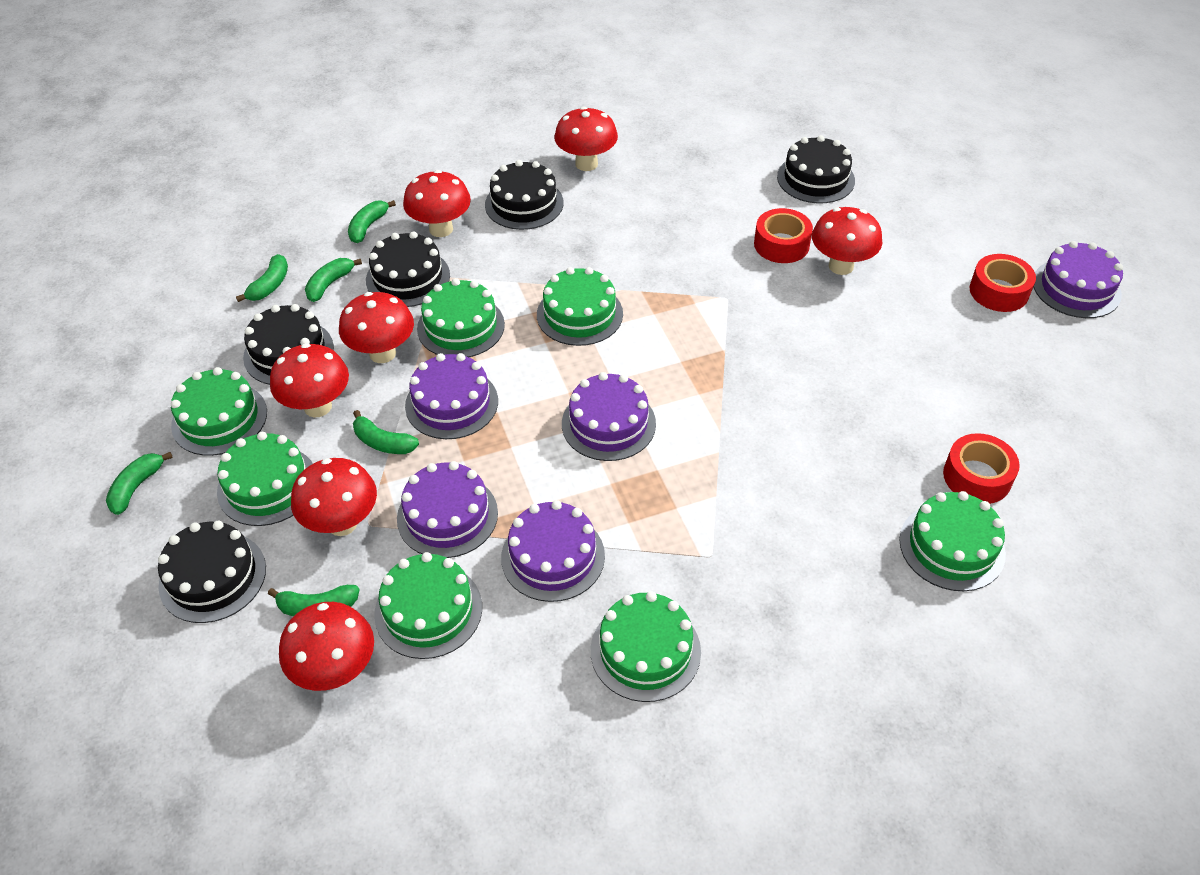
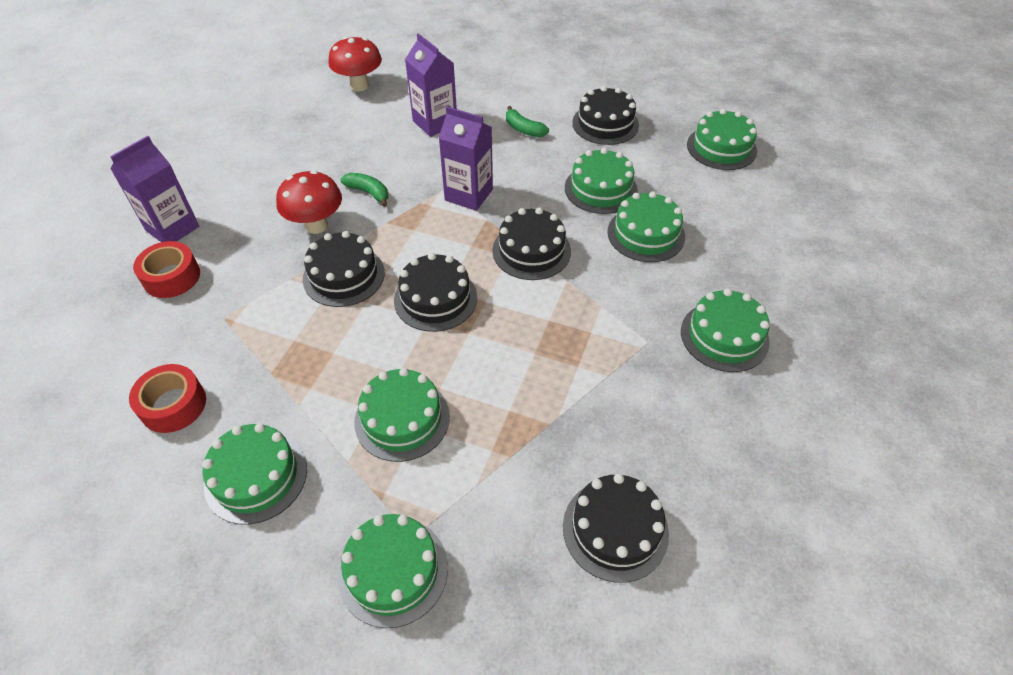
green banana: 6 -> 2
purple cake: 5 -> 0
purple carton: 0 -> 3
red mushroom: 7 -> 2
red tape: 3 -> 2

